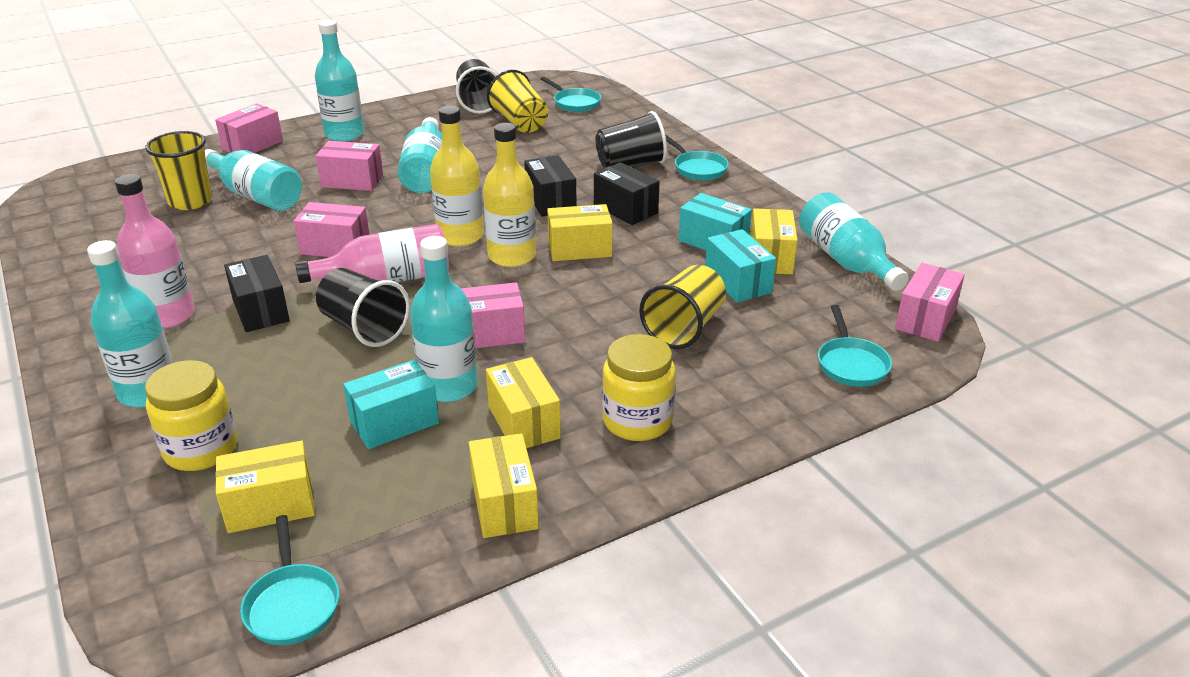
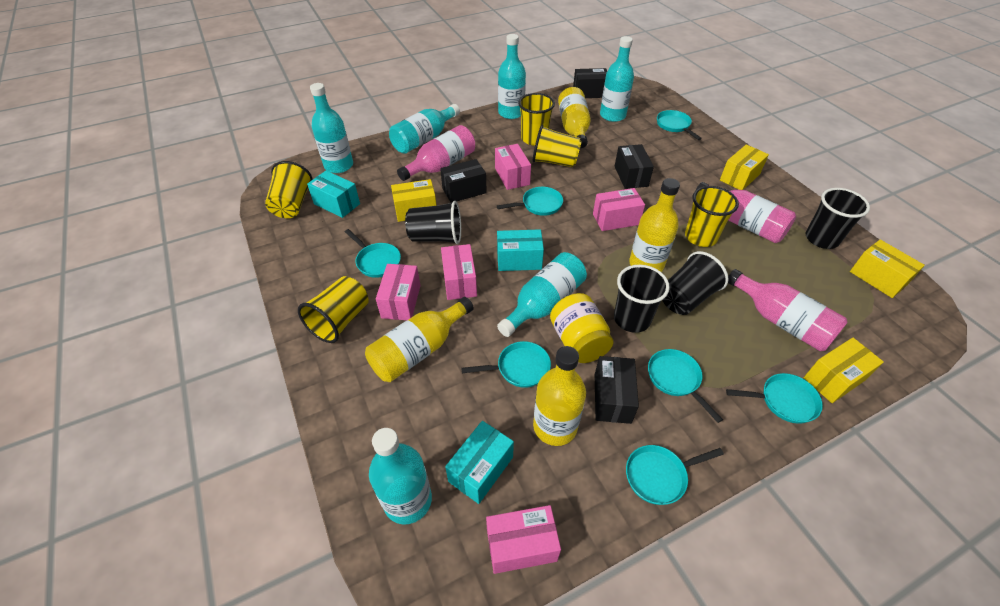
black box: 3 -> 4
black cup: 3 -> 4
pink bottle: 2 -> 3
turquoise pan: 4 -> 7
yellow bottle: 2 -> 4
yellow box: 5 -> 4
yellow cup: 3 -> 5
yellow jar: 2 -> 1

